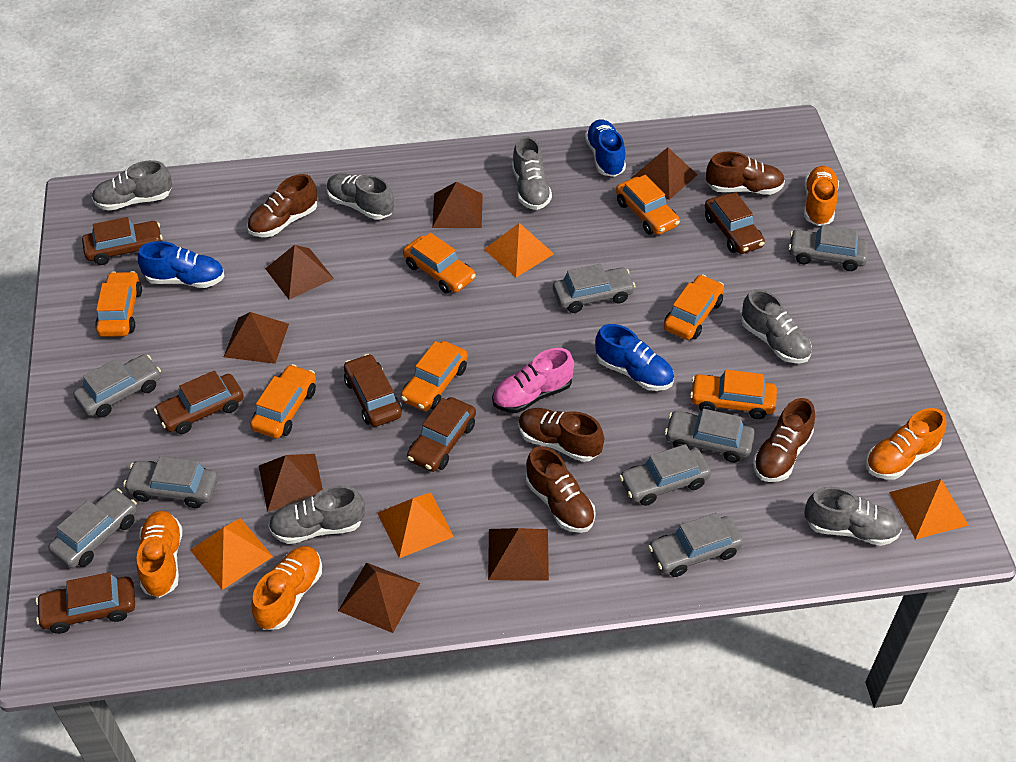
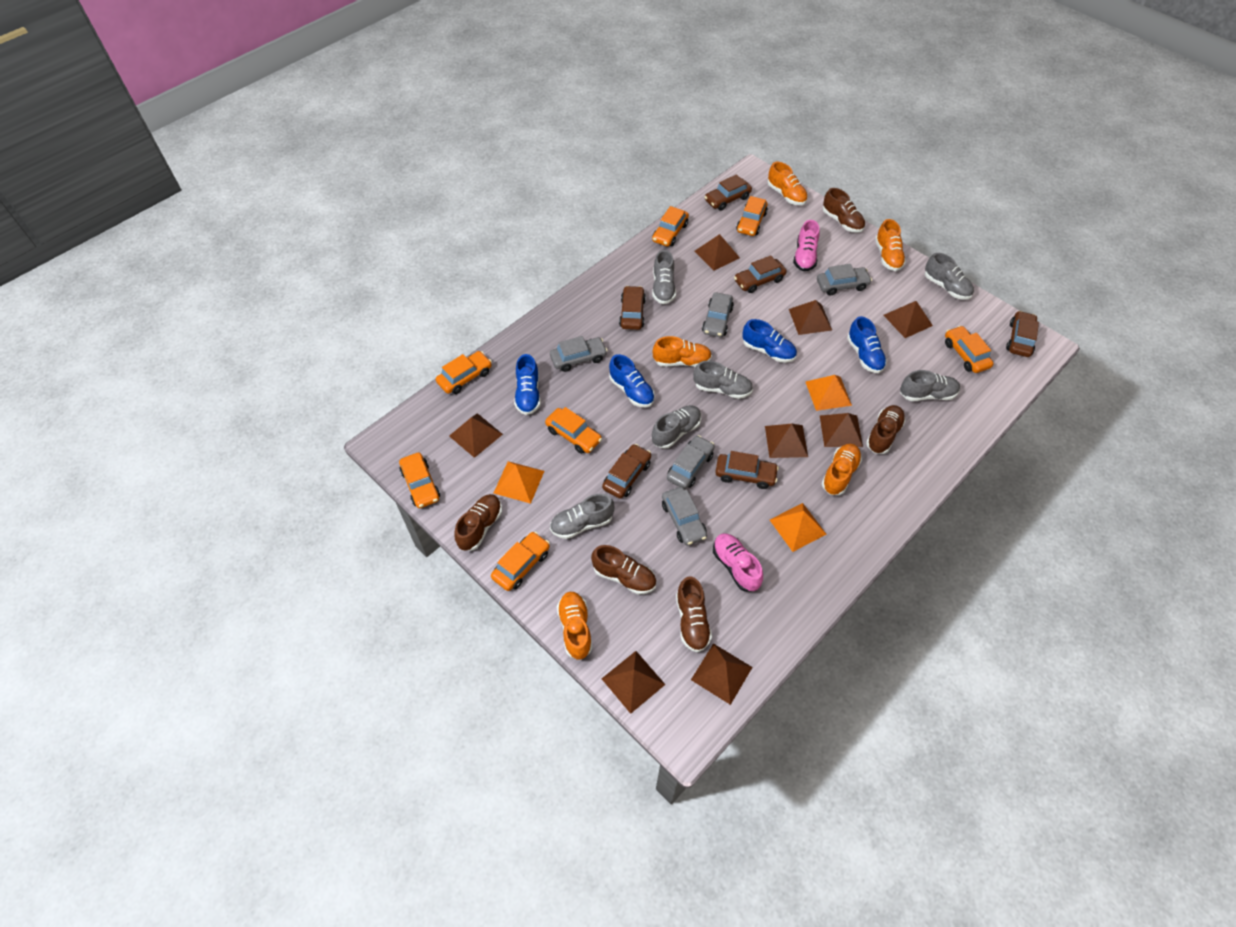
blue shoe: 3 -> 4
brown pyramid: 7 -> 8
grey car: 8 -> 5
orange pyramid: 4 -> 3
orange shoe: 4 -> 5
pink shoe: 1 -> 2

